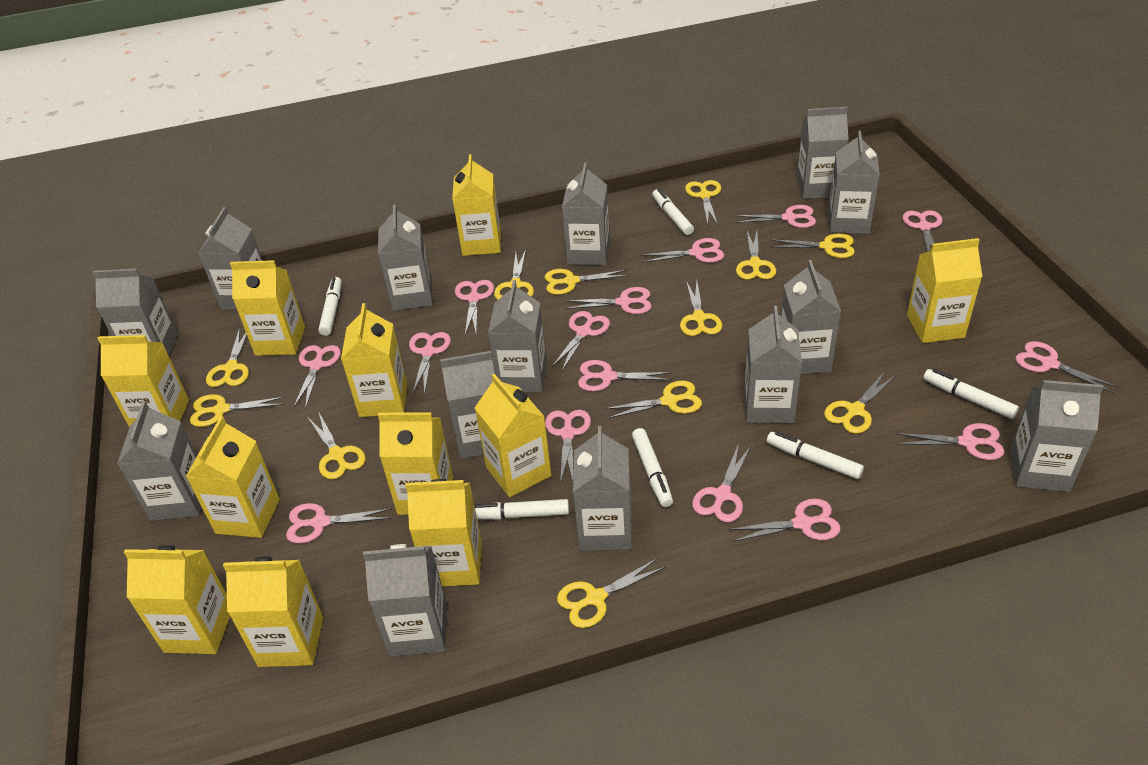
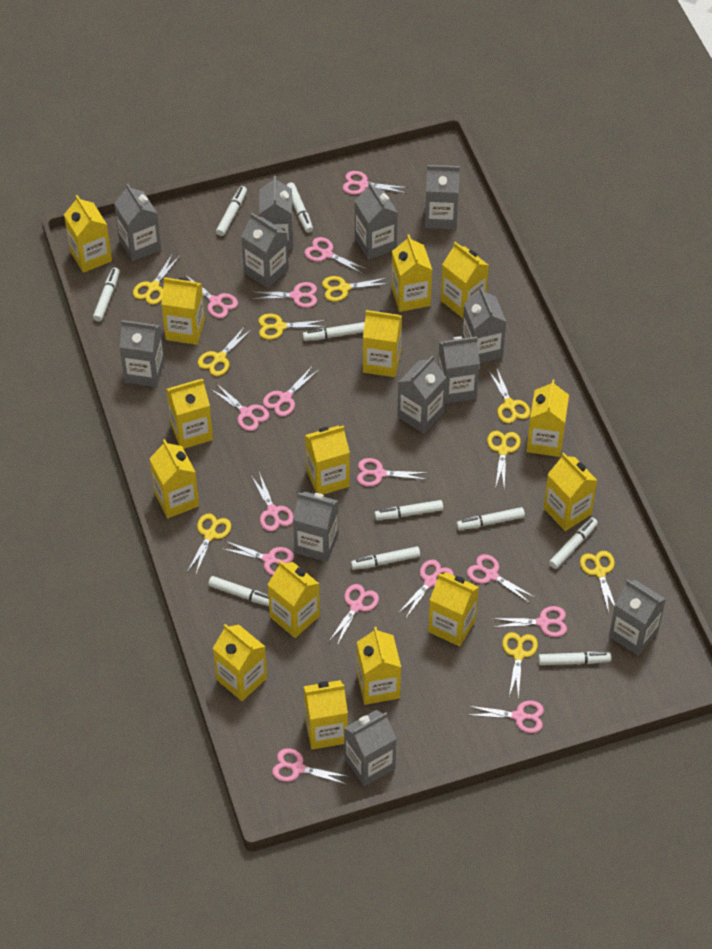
grey carton: 14 -> 12
white marker: 6 -> 10
yellow carton: 11 -> 15
yellow scissors: 12 -> 9

